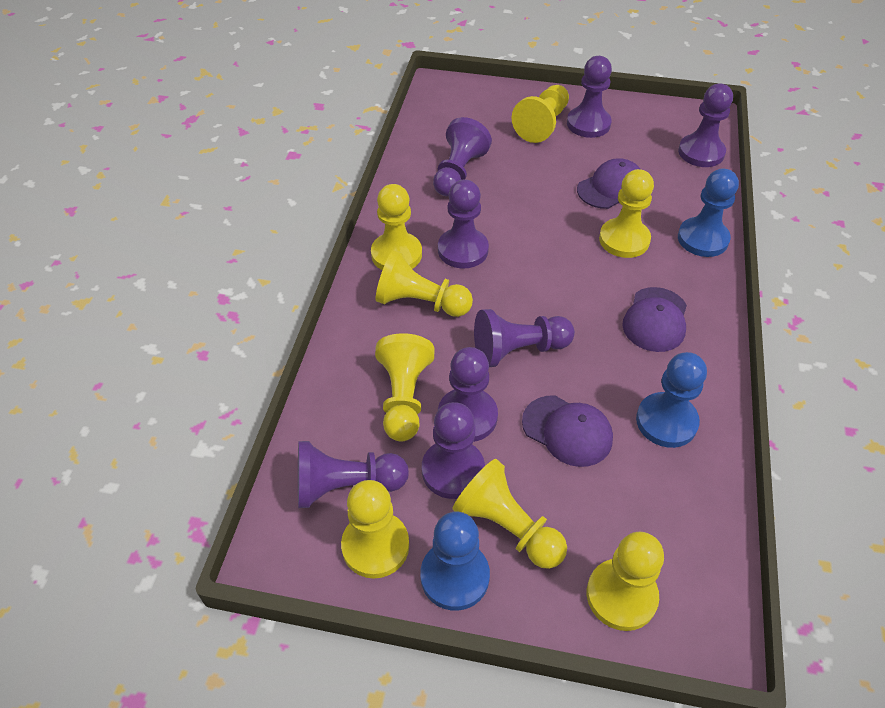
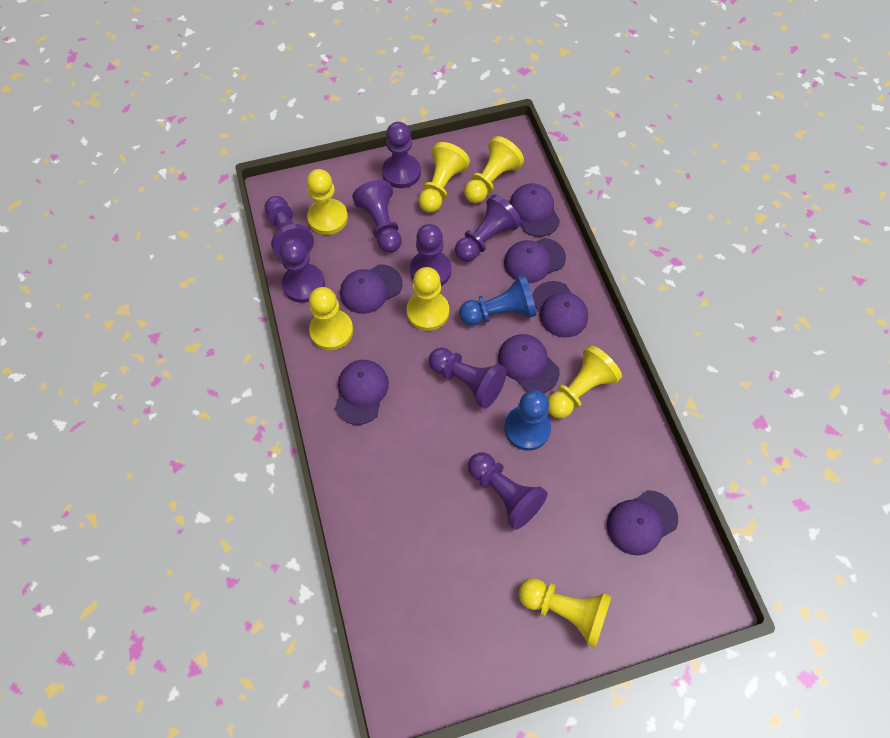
blue pawn: 3 -> 2
purple cap: 3 -> 7
yellow pawn: 8 -> 7

